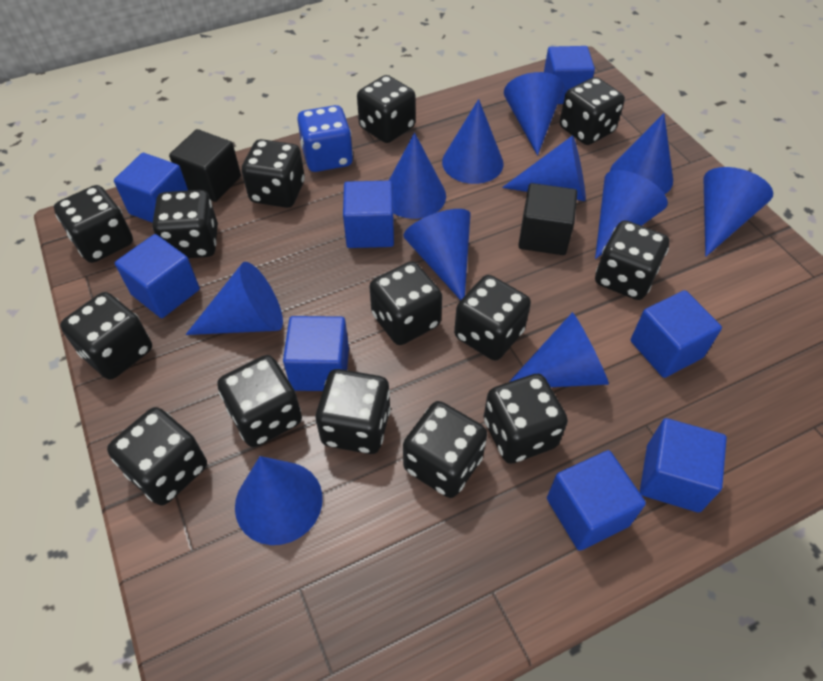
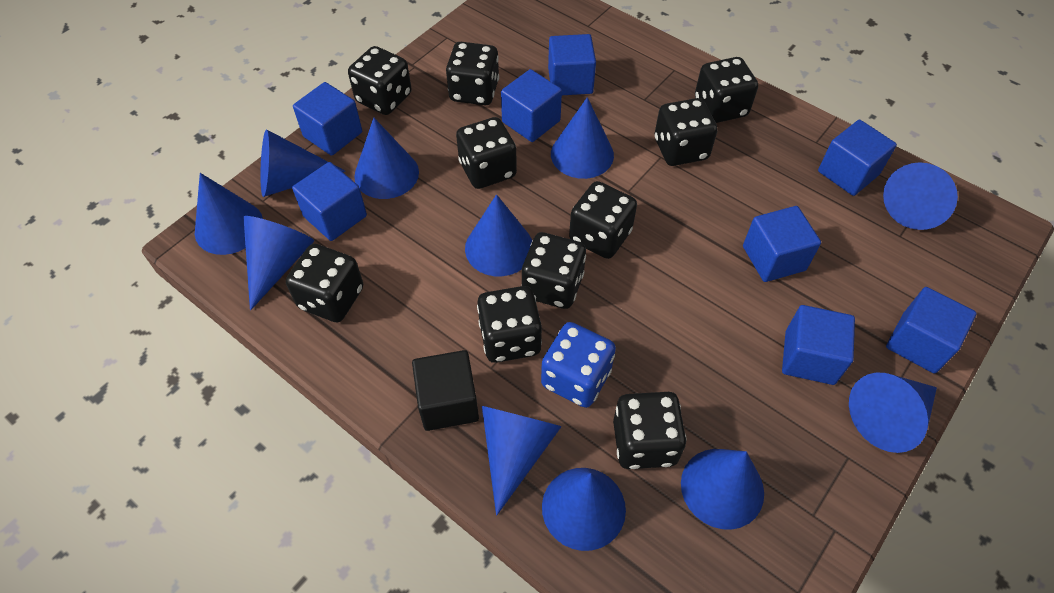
black cube: 2 -> 1
black dice: 14 -> 10

